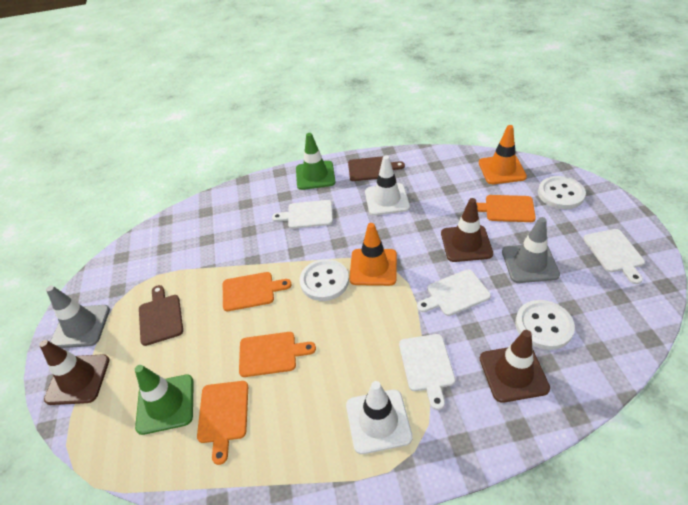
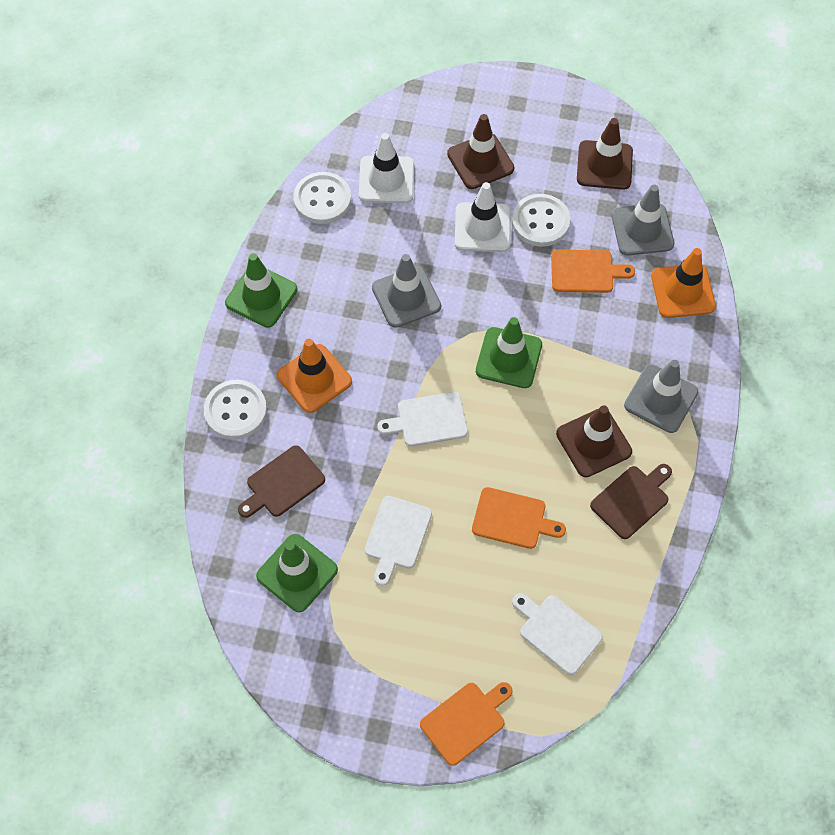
green traffic cone: 2 -> 3
grey traffic cone: 2 -> 3
orange cutting board: 4 -> 3
white cutting board: 4 -> 3

